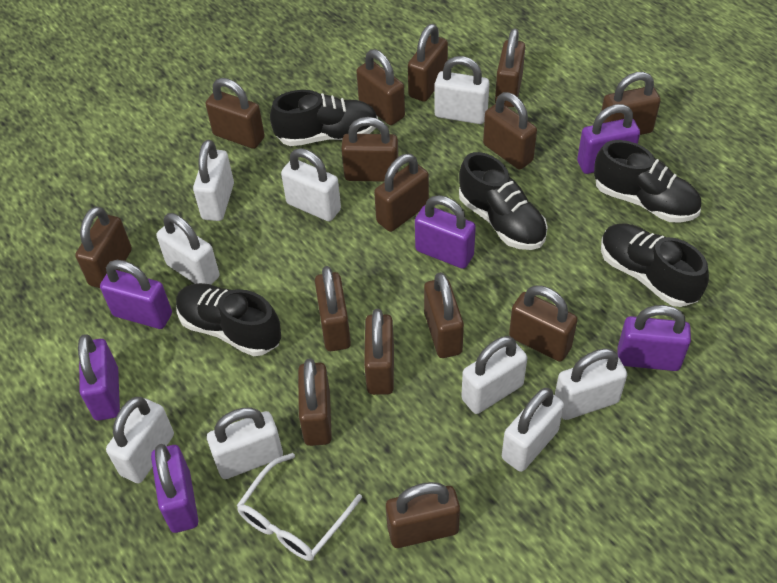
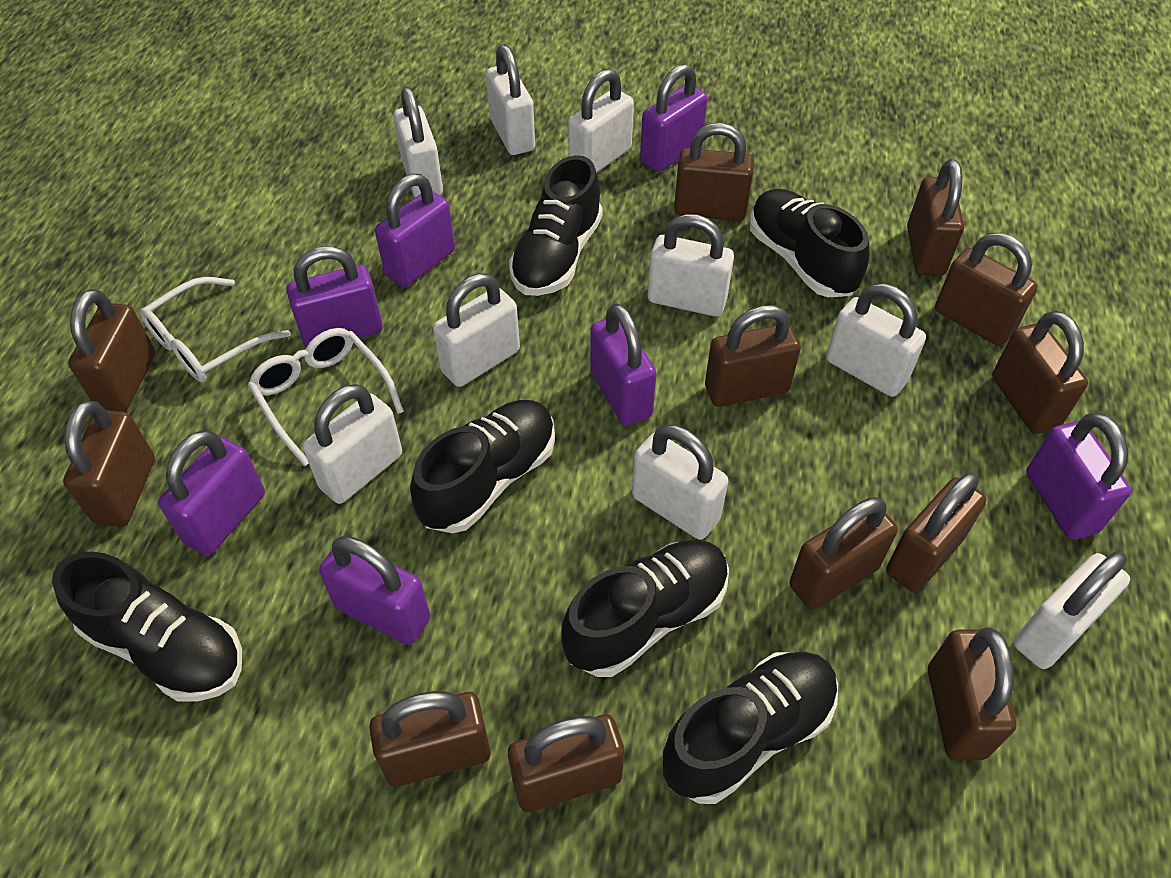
black shoe: 5 -> 6
brown padlock: 15 -> 12
purple padlock: 6 -> 7
white glasses: 1 -> 2

